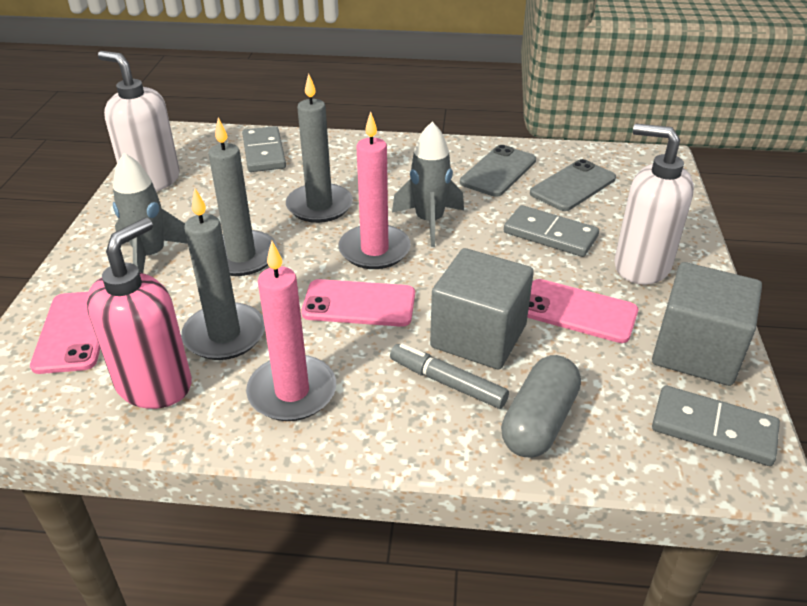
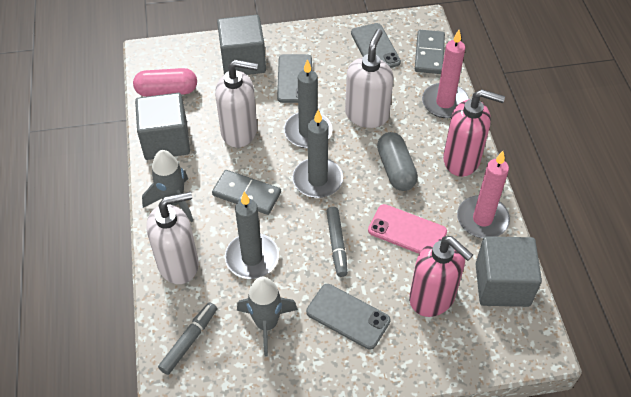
grey cube: 2 -> 3
grey domino: 3 -> 2
grey marker: 1 -> 2
grey phone: 2 -> 3
pink capsule: 0 -> 1
pink phone: 3 -> 1
pink soap dispenser: 1 -> 2
white soap dispenser: 2 -> 3

